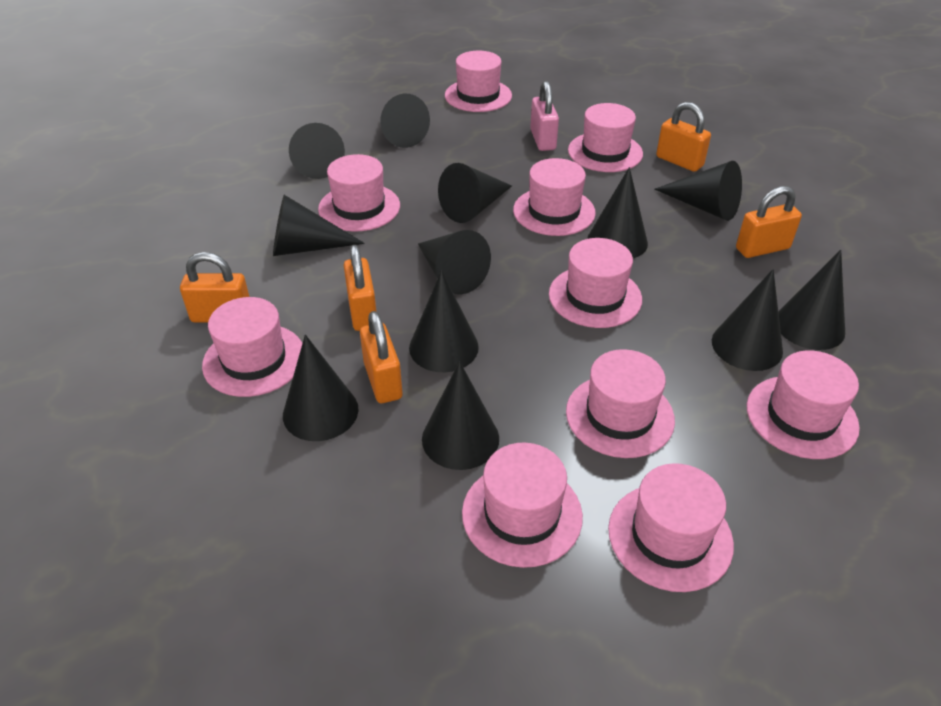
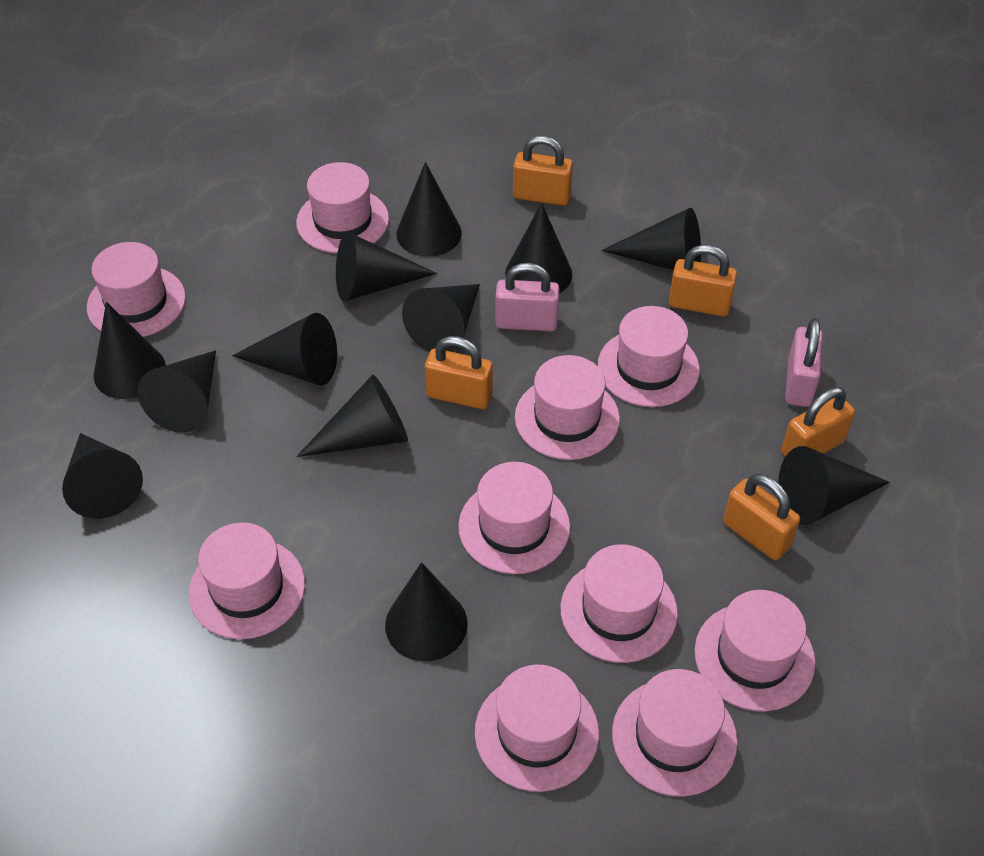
pink padlock: 1 -> 2

